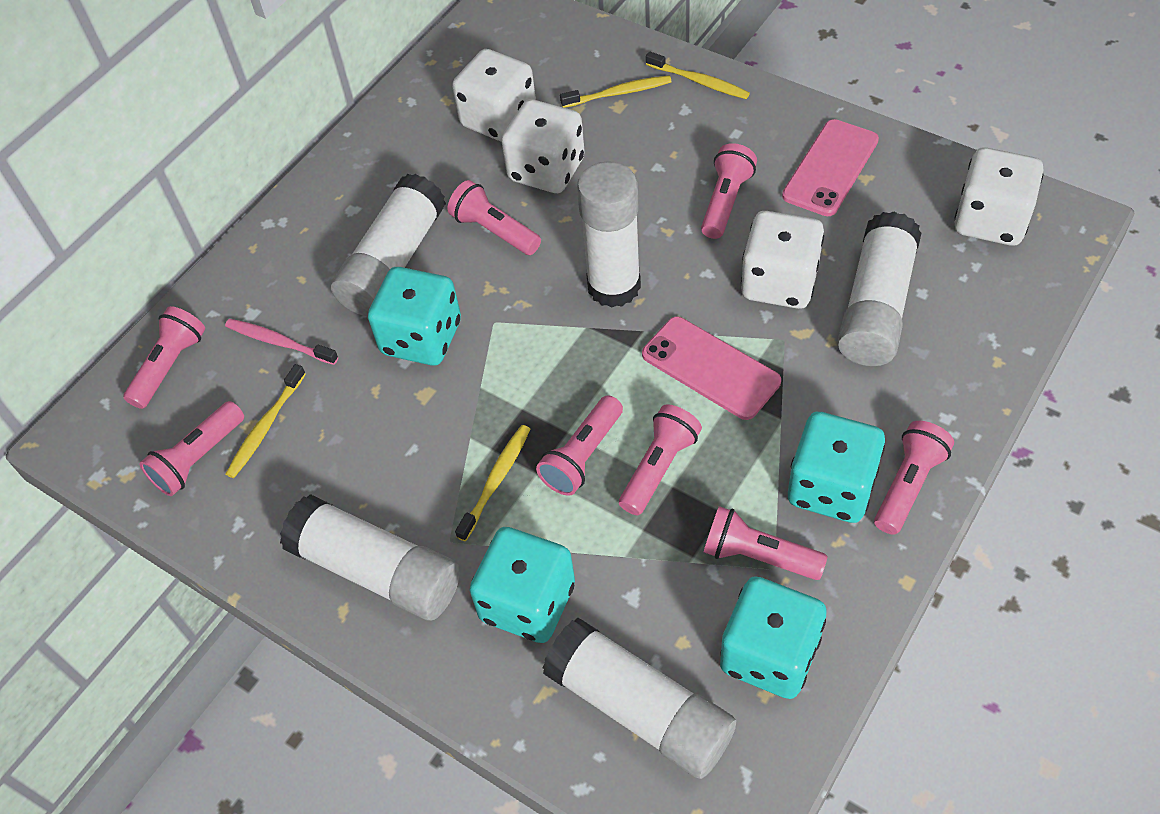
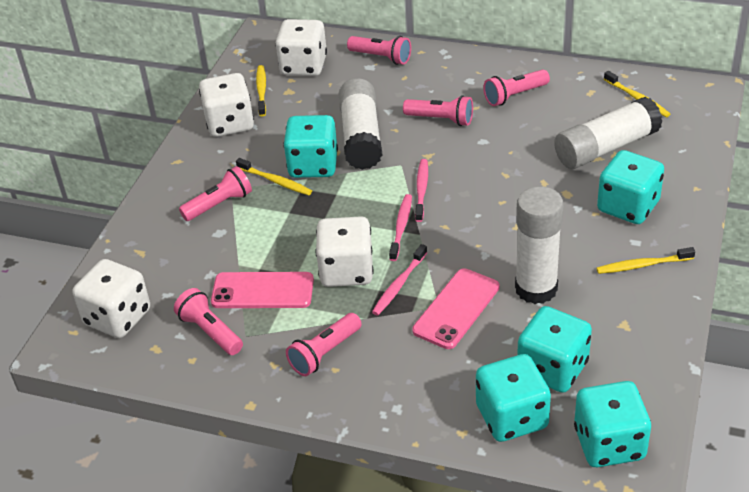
pink flashlight: 8 -> 6
pink toothbrush: 1 -> 3
turquoise dice: 4 -> 5
white glue stick: 5 -> 3

